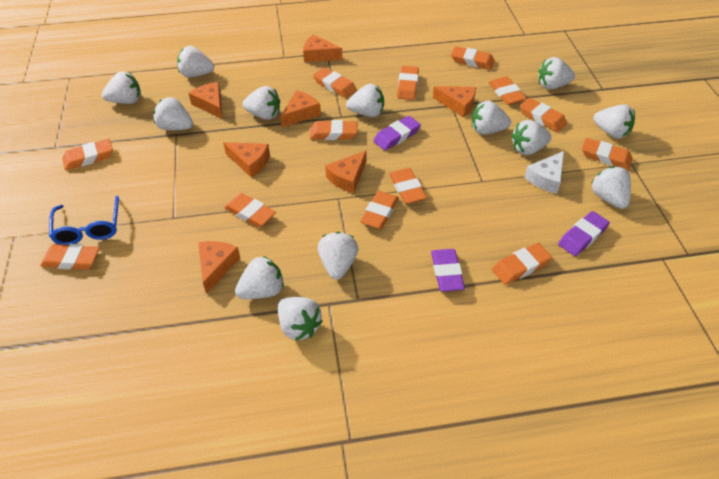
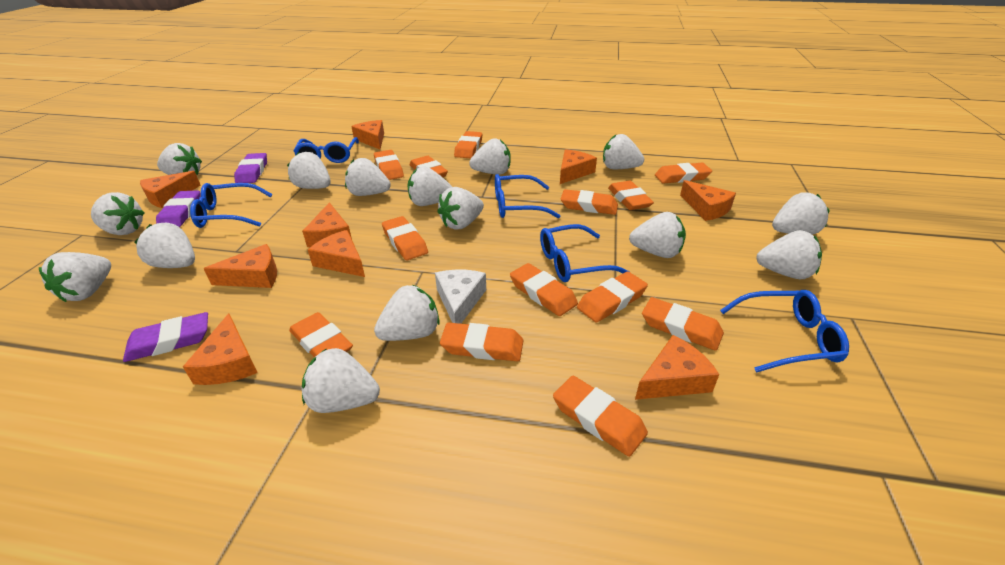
blue glasses: 1 -> 5
orange cheese: 7 -> 9
white strawberry: 13 -> 15

